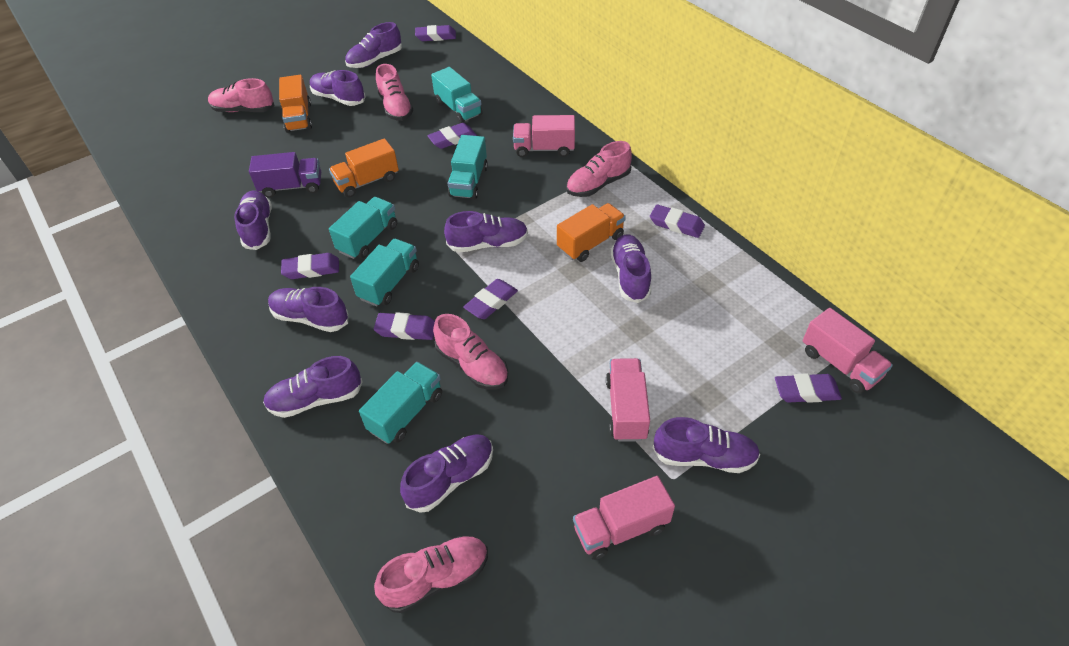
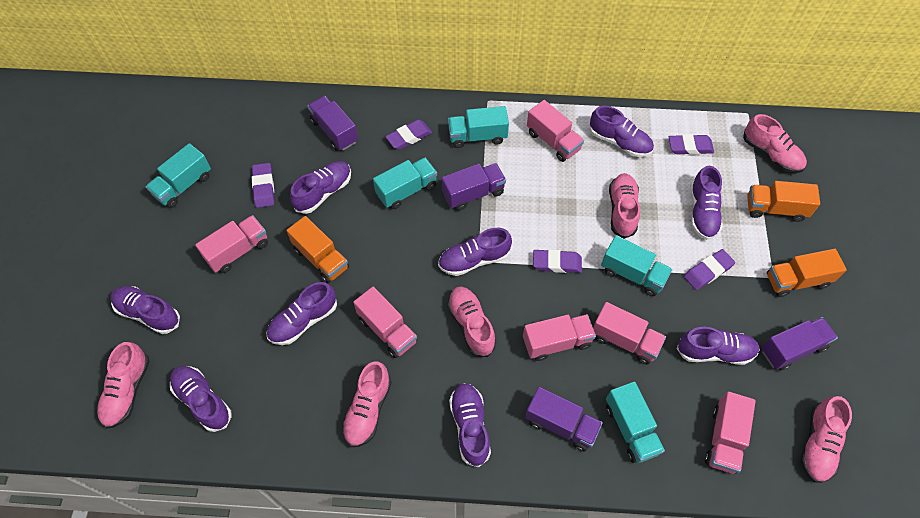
pink shoe: 5 -> 6
pink truck: 4 -> 6
purple eraser: 7 -> 5
purple truck: 1 -> 4

